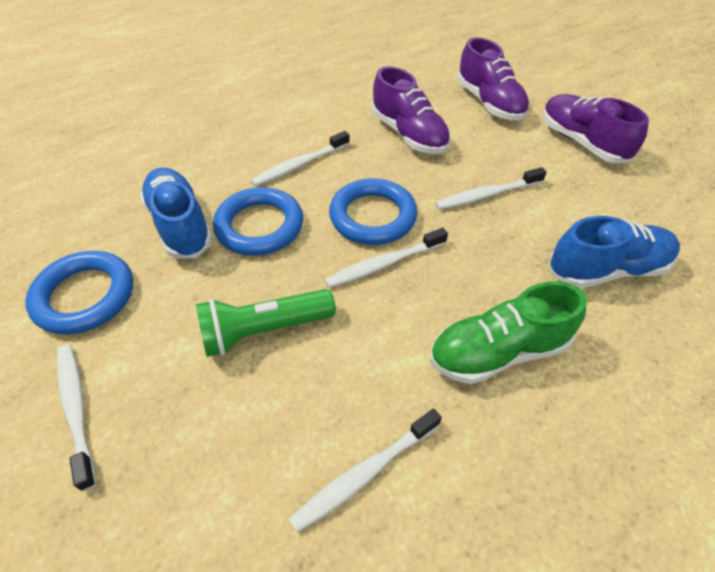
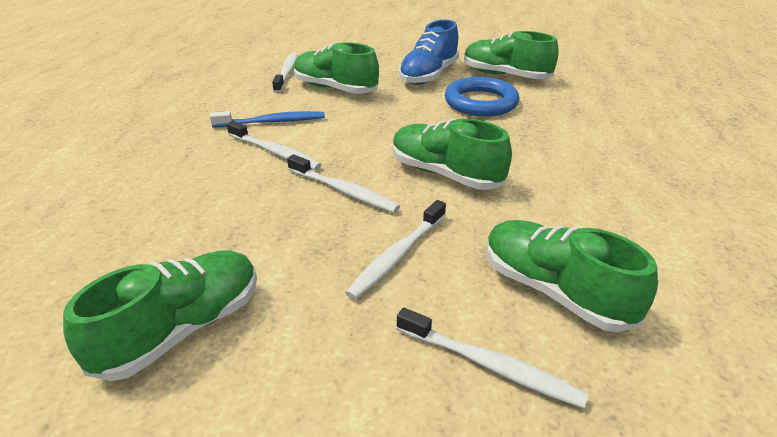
blue ring: 3 -> 1
blue shoe: 2 -> 1
blue toothbrush: 0 -> 1
green flashlight: 1 -> 0
green shoe: 1 -> 5
purple shoe: 3 -> 0

